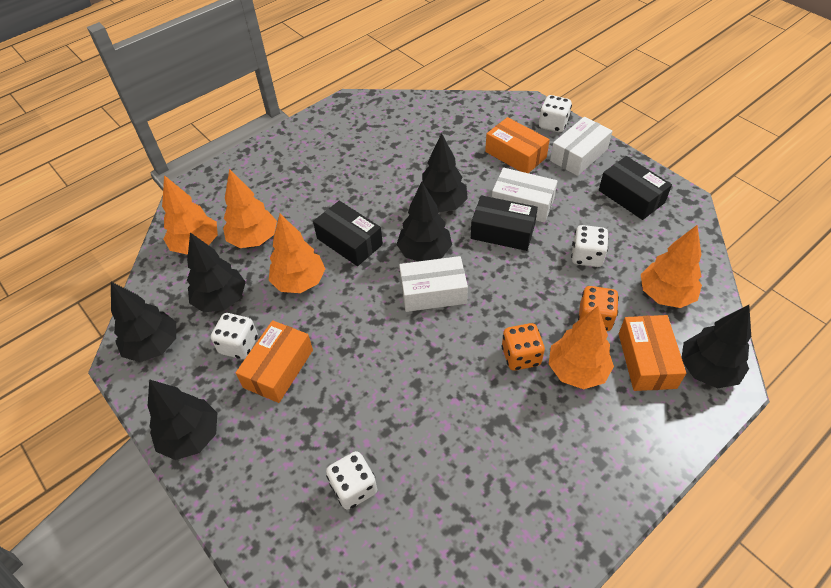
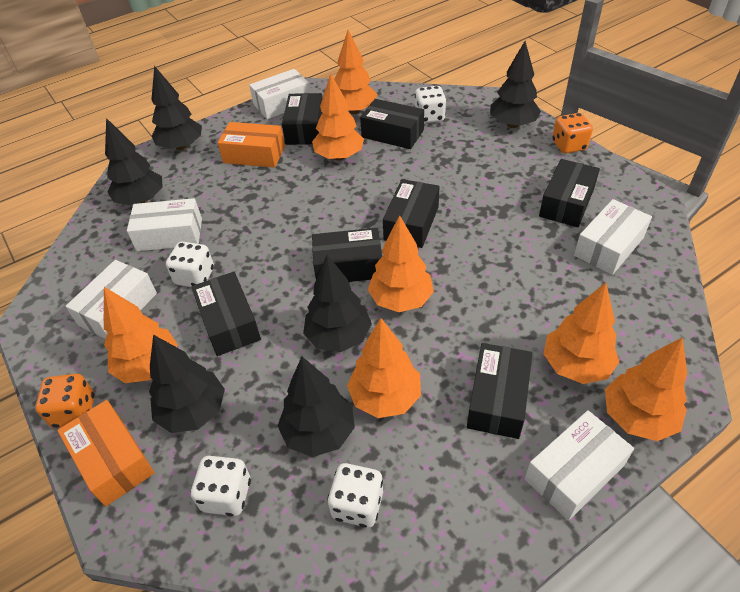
black box: 3 -> 7
orange box: 3 -> 2
orange tree: 5 -> 7
white box: 3 -> 5

